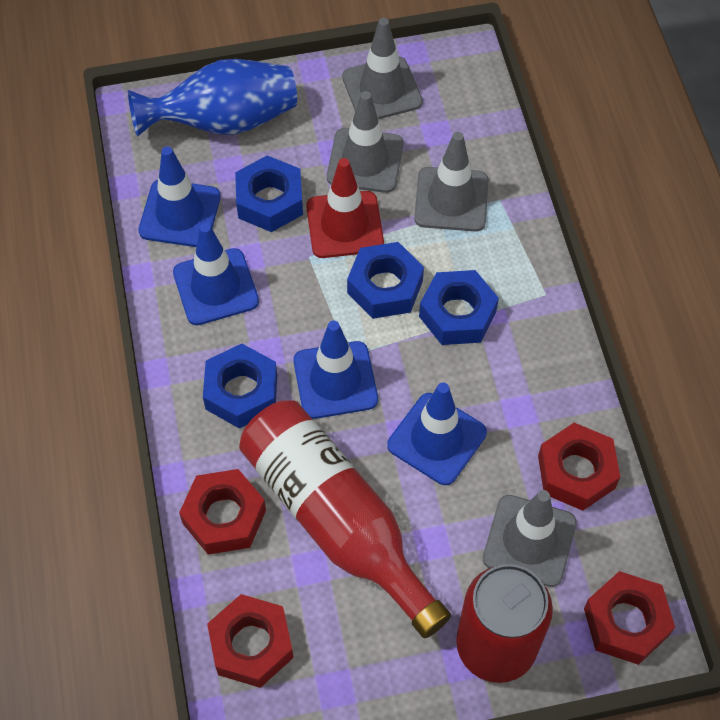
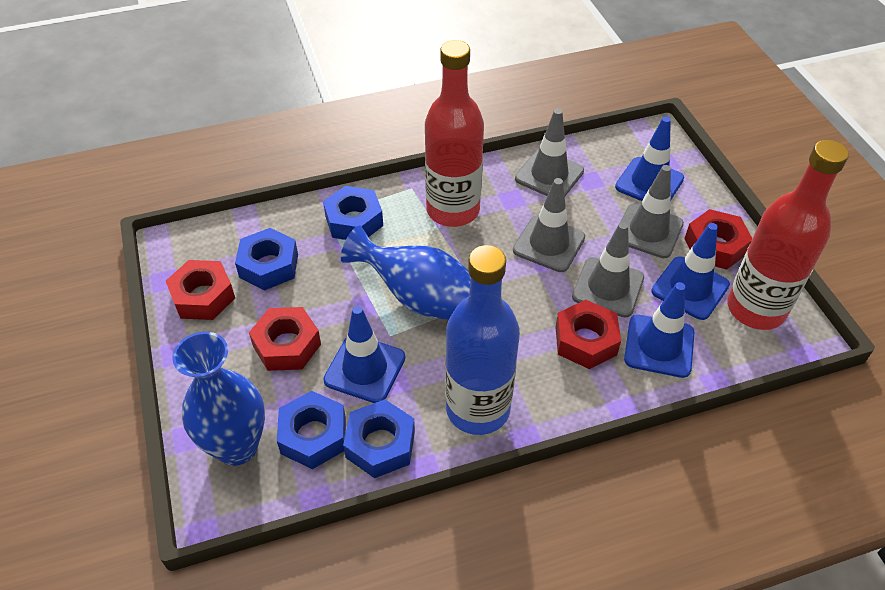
blue bottle: 0 -> 1
blue vase: 1 -> 2
red bottle: 1 -> 2
red can: 1 -> 0
red traffic cone: 1 -> 0

